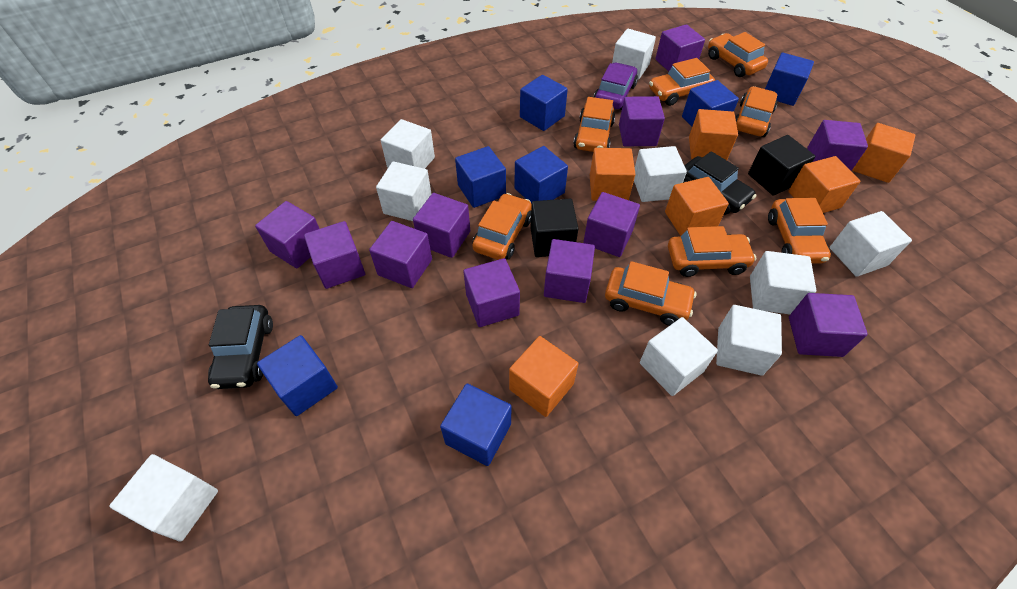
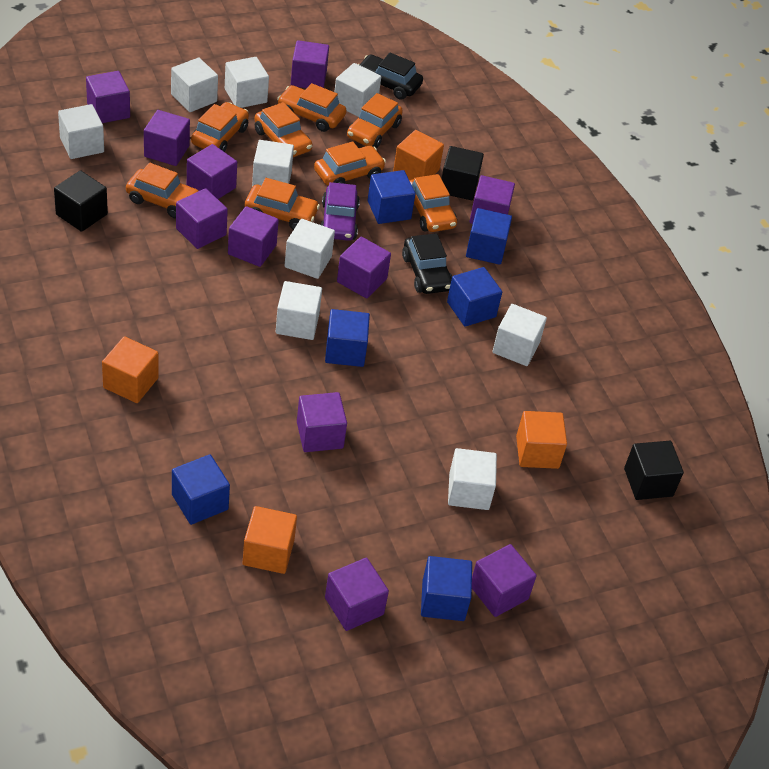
black cube: 2 -> 3
blue cube: 7 -> 6
orange cube: 6 -> 4

